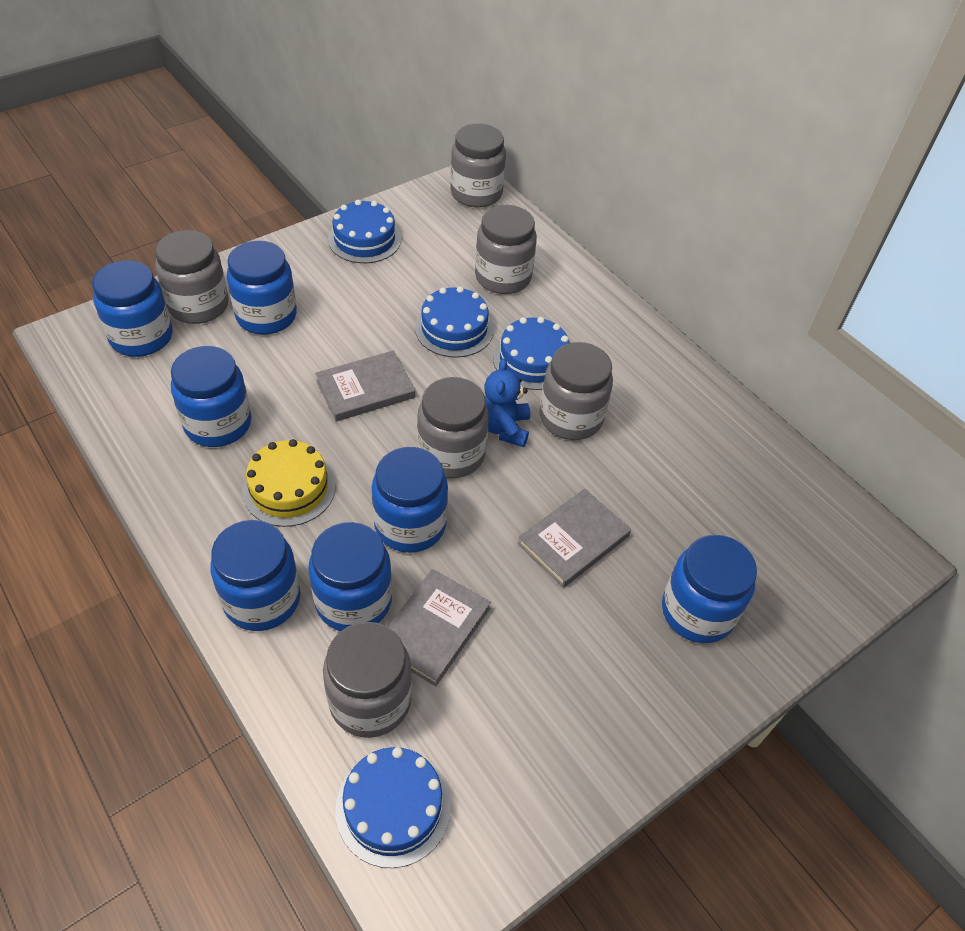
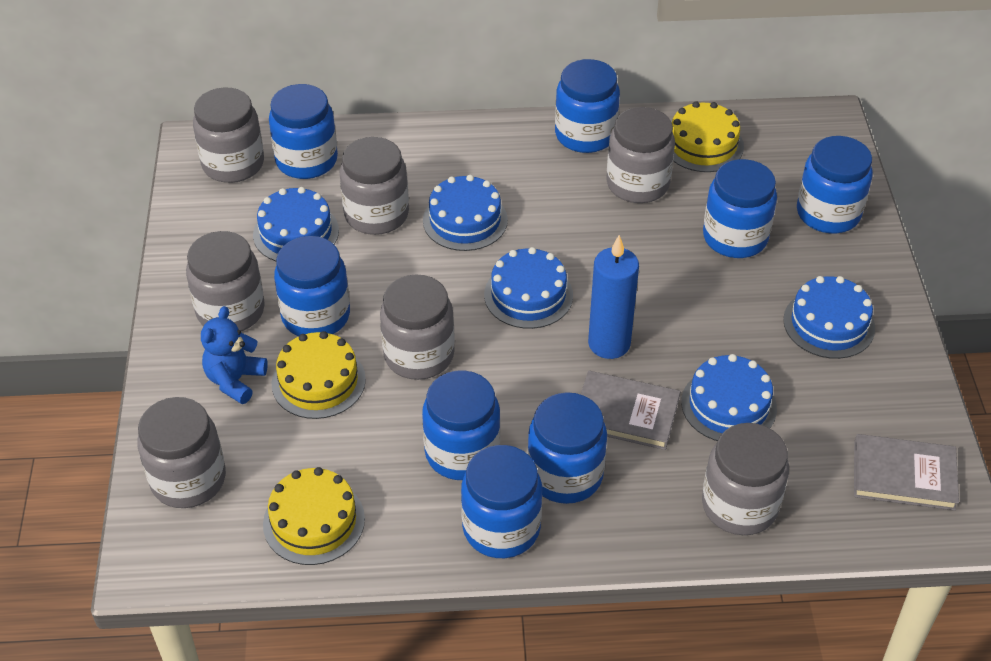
blue cake: 4 -> 5
blue candle: 0 -> 1
blue jar: 7 -> 8
grey book: 3 -> 2
grey jar: 6 -> 7
yellow cake: 1 -> 3

